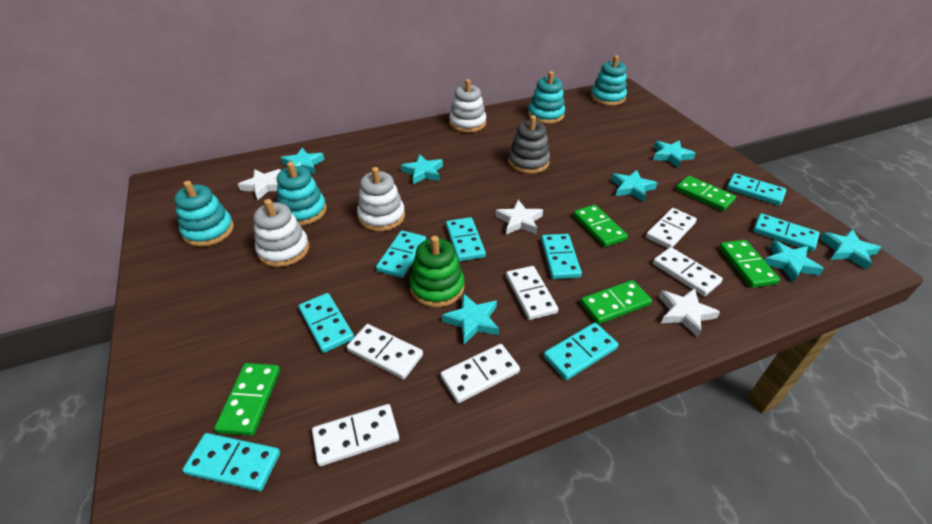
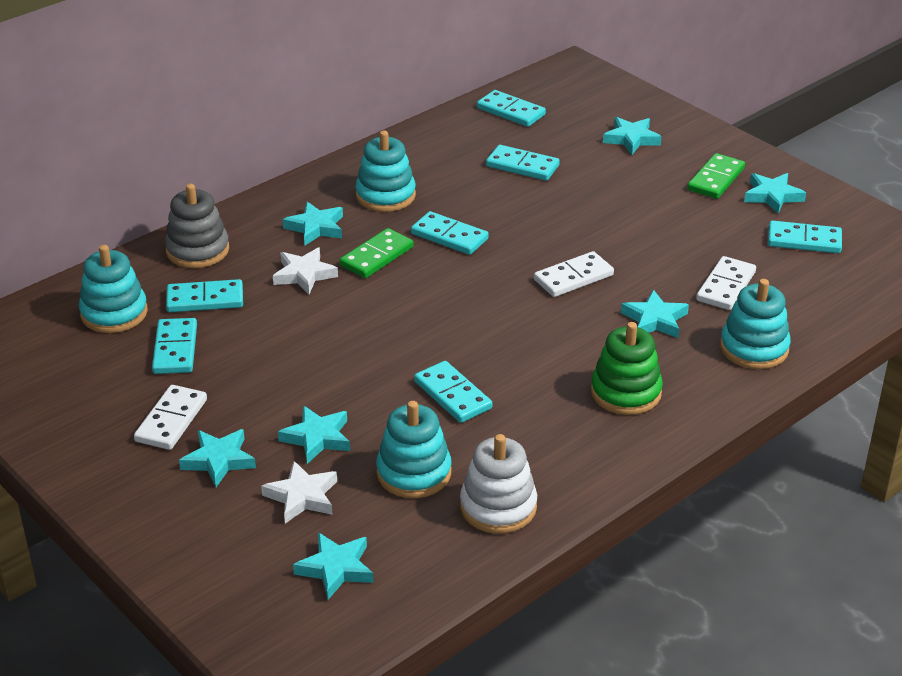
green domino: 5 -> 2
turquoise domino: 8 -> 7
white domino: 6 -> 3
white stacking toy: 3 -> 1
white star: 3 -> 2

